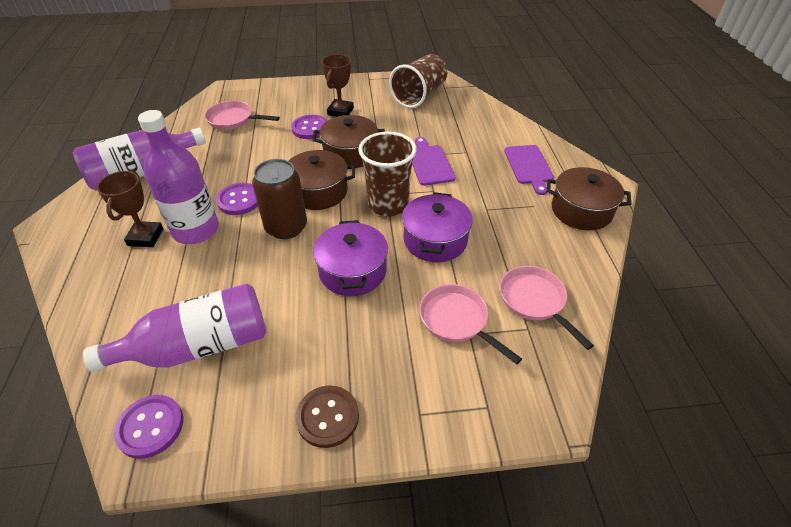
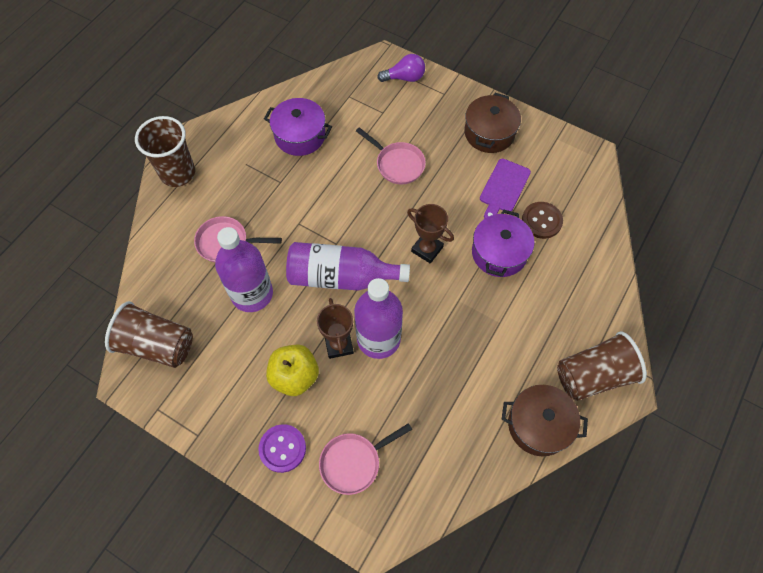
brown can: 1 -> 0
brown cup: 2 -> 3
brown pot: 3 -> 2
purple button: 3 -> 1
purple cutting board: 2 -> 1
purple light bulb: 0 -> 1
yellow apple: 0 -> 1

